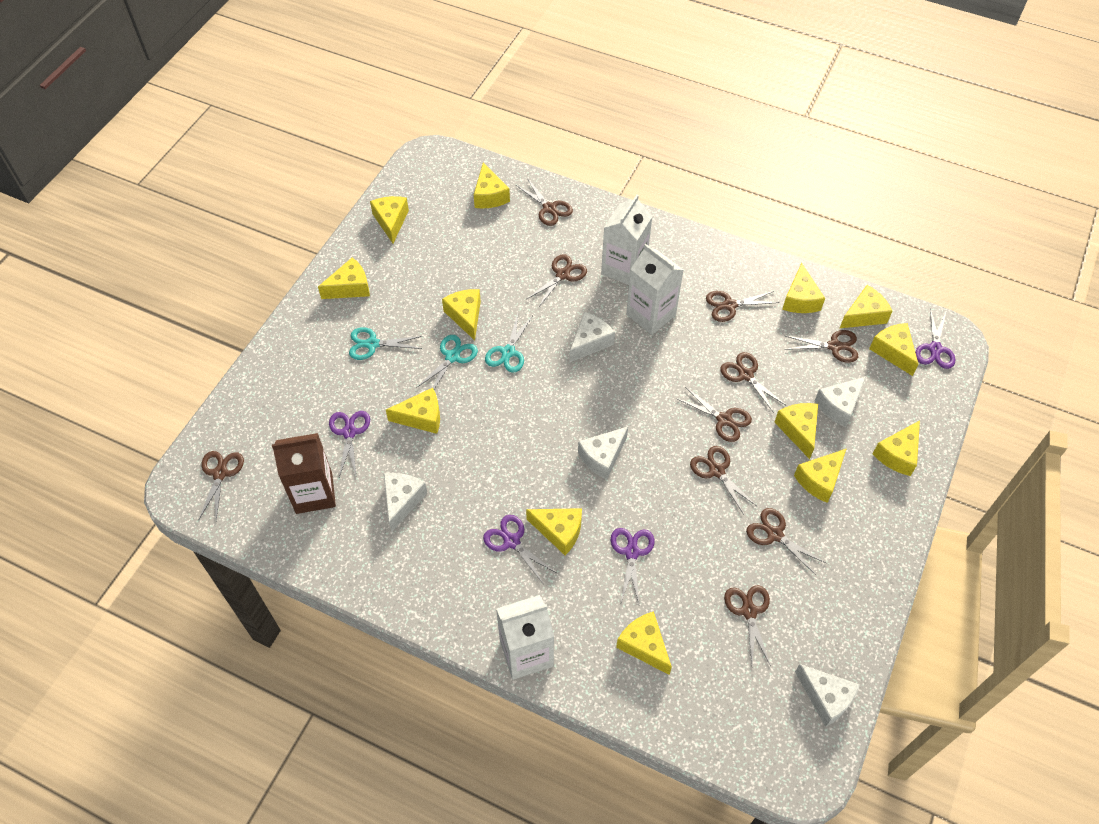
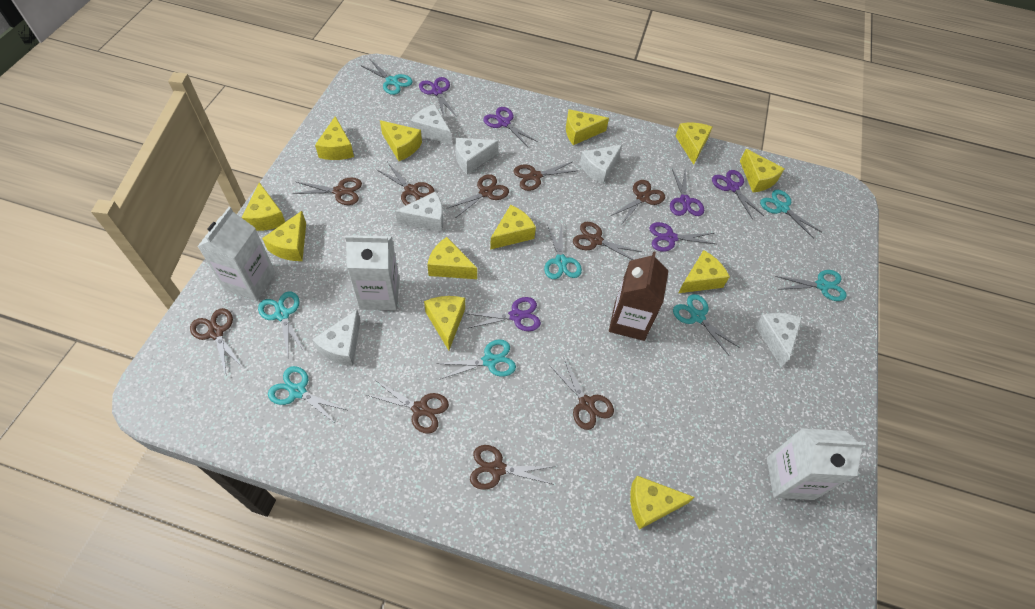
purple scissors: 4 -> 6
turquoise scissors: 3 -> 8
white cheese: 5 -> 6
yellow cheese: 13 -> 12

